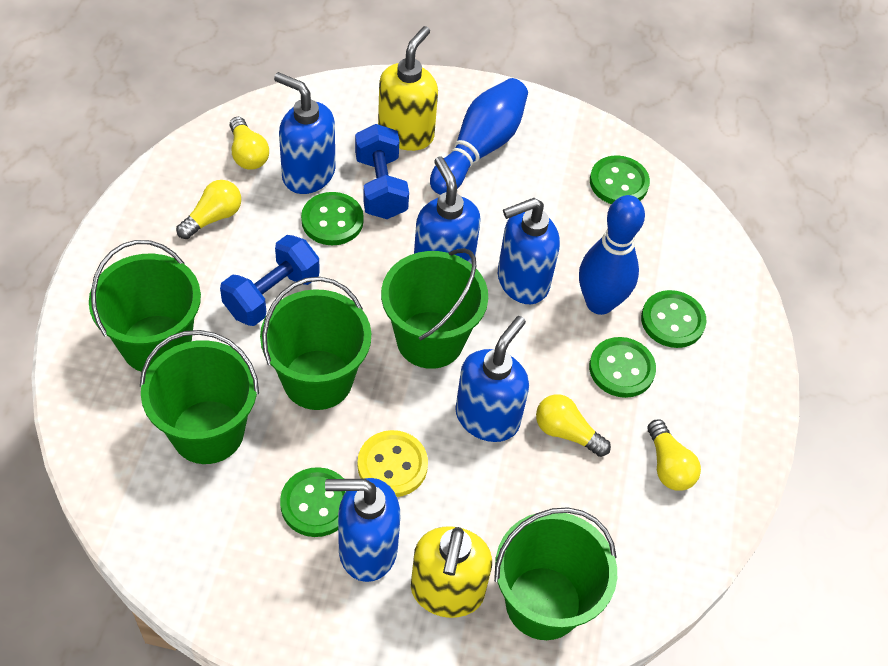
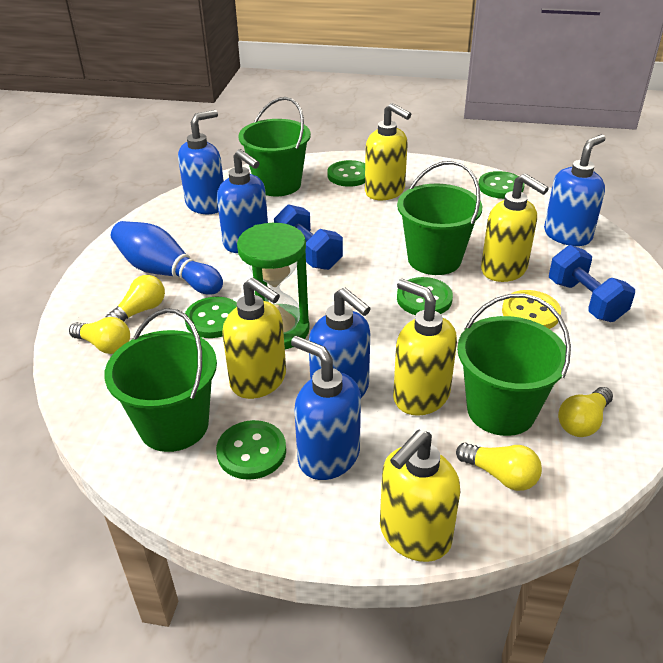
blue bowling pin: 2 -> 1
green bucket: 5 -> 4
green hourglass: 0 -> 1
yellow soap dispenser: 2 -> 5

